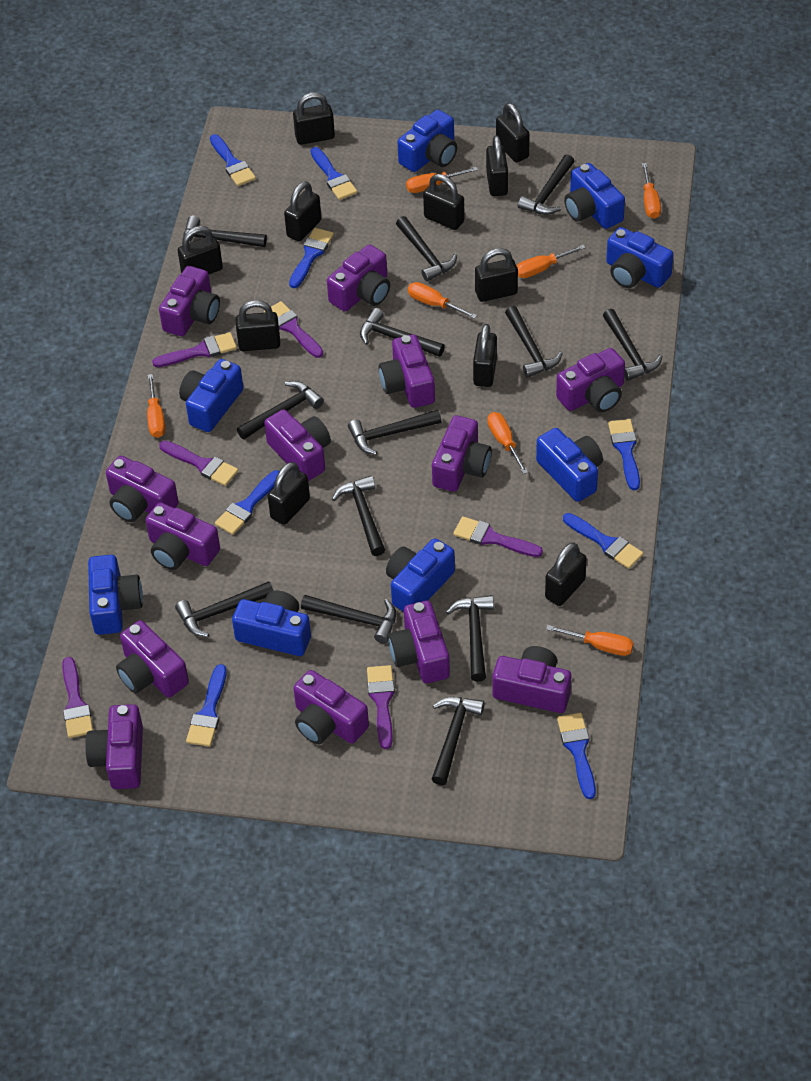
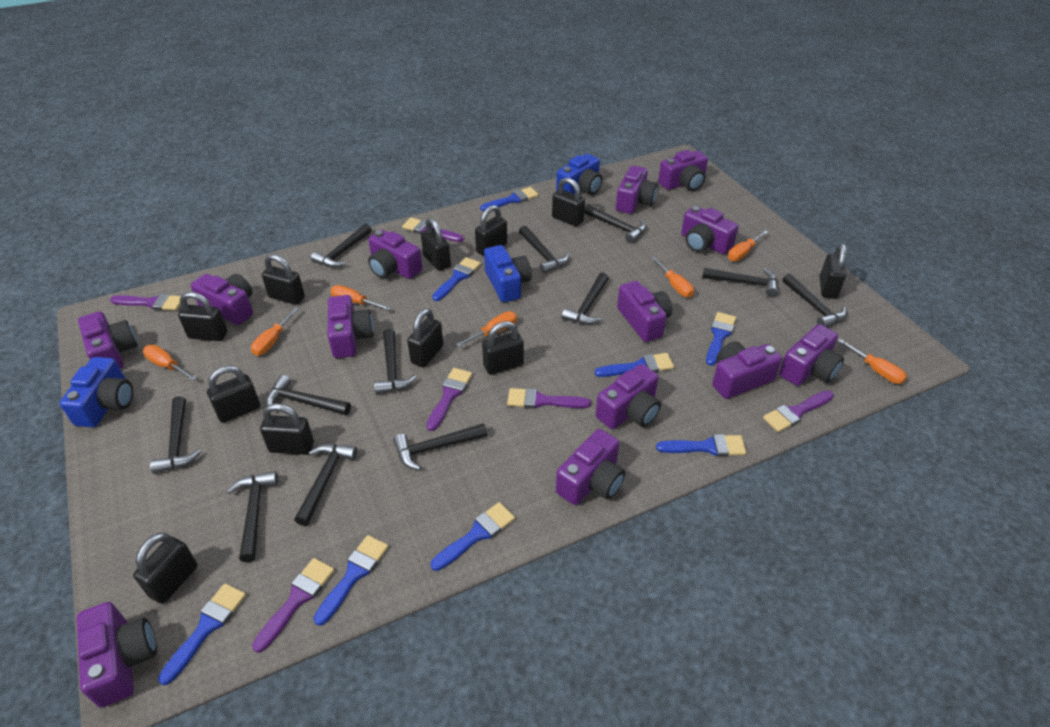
black hammer: 13 -> 12
blue camera: 8 -> 3

